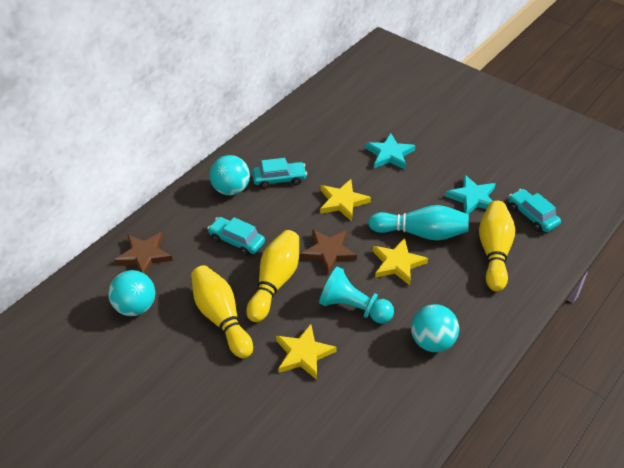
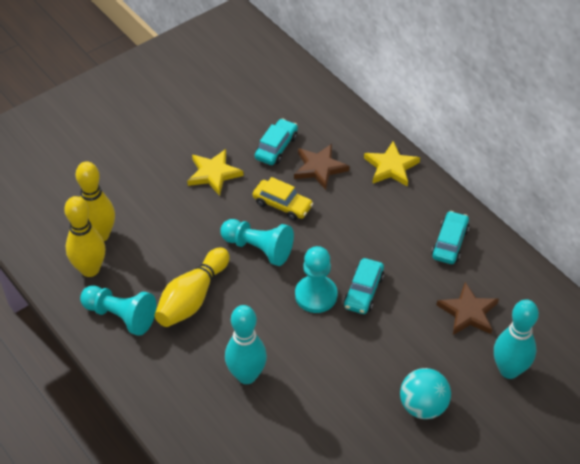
turquoise ball: 3 -> 1
turquoise bowling pin: 1 -> 2
turquoise pawn: 1 -> 3
turquoise star: 2 -> 0
yellow car: 0 -> 1
yellow star: 3 -> 2

